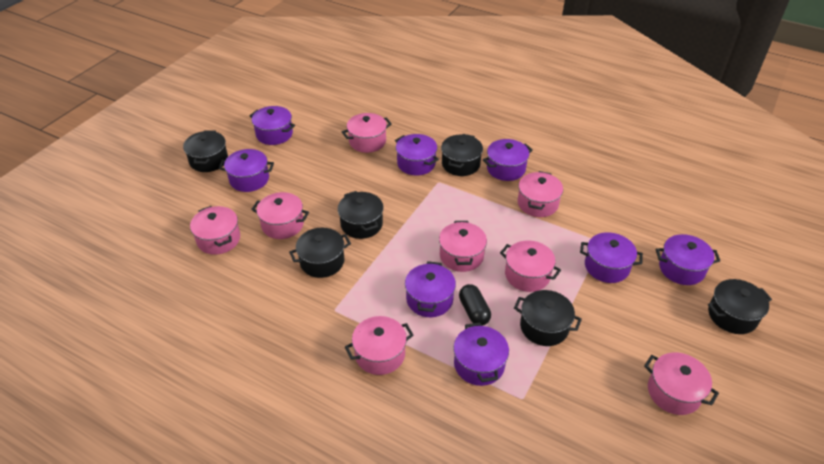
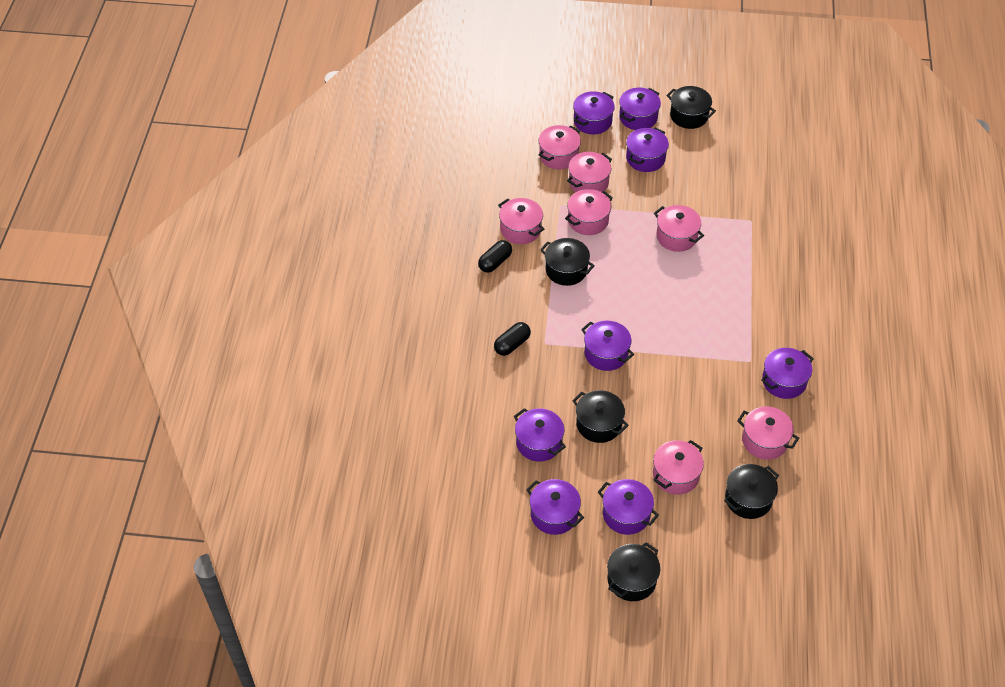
black capsule: 1 -> 2
black pot: 6 -> 5
pink pot: 8 -> 7

